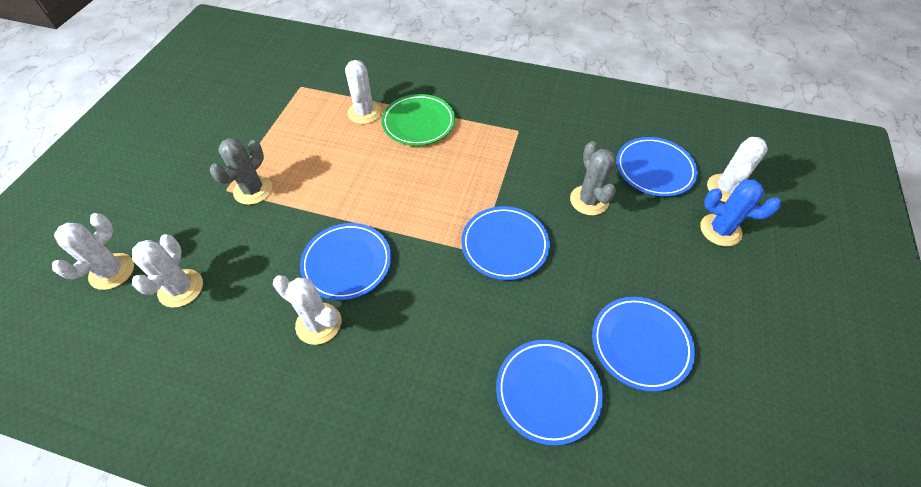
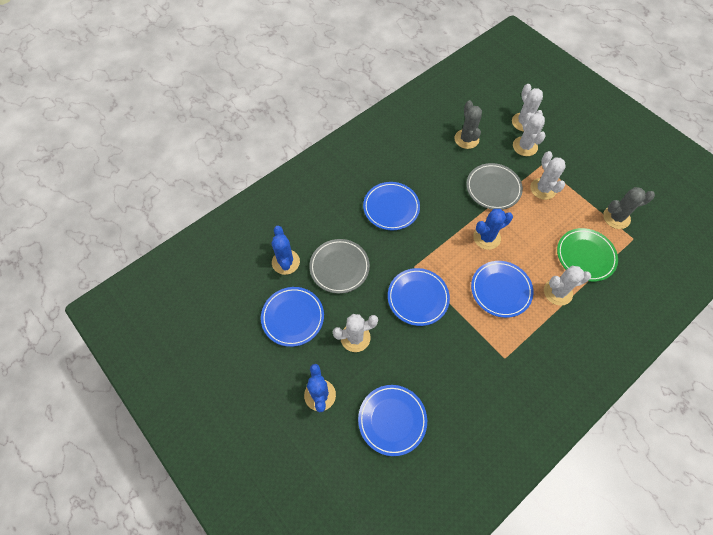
blue cactus: 1 -> 3
grey plate: 0 -> 2

